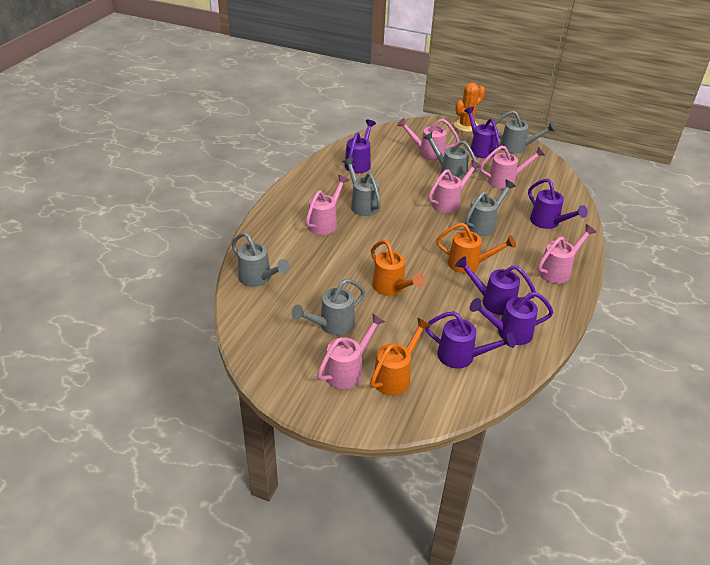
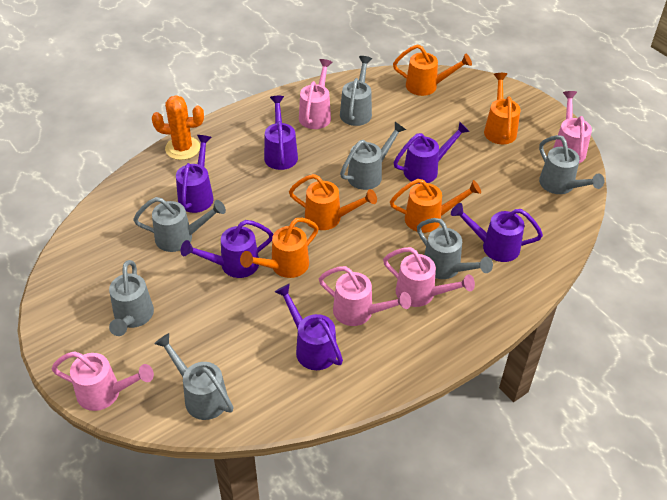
grey watering can: 6 -> 7
orange watering can: 3 -> 5
pink watering can: 6 -> 5

